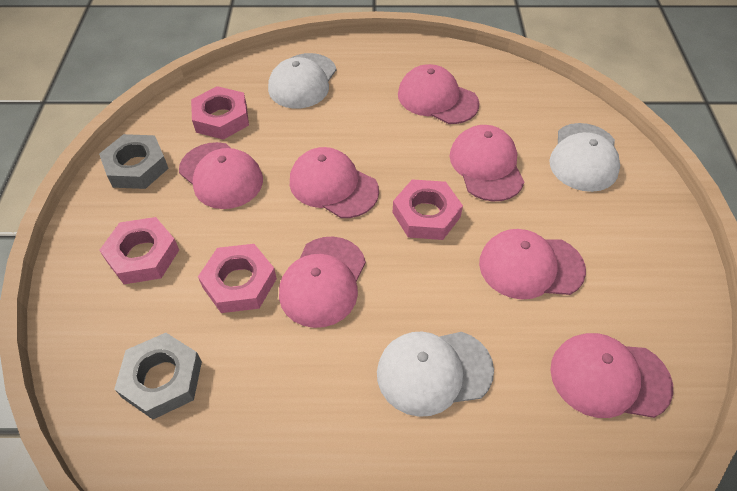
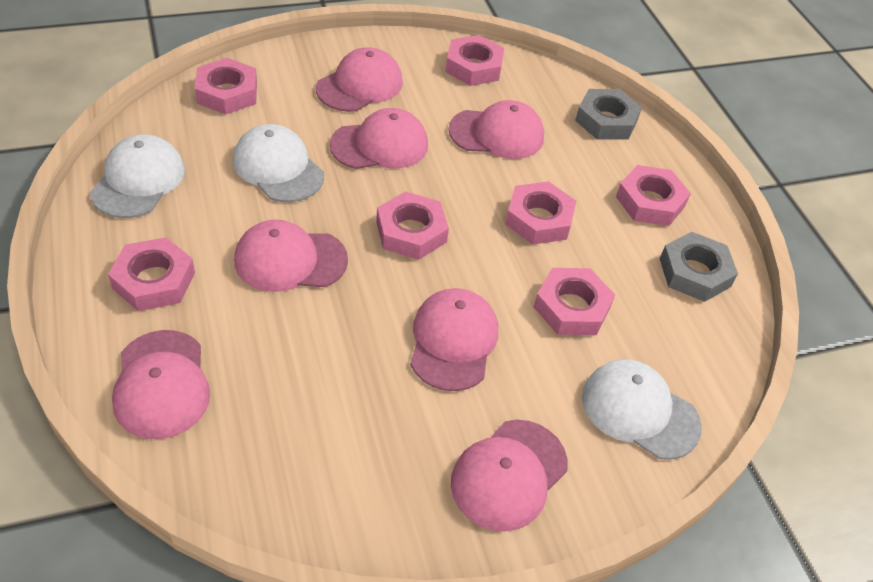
pink nut: 4 -> 7

